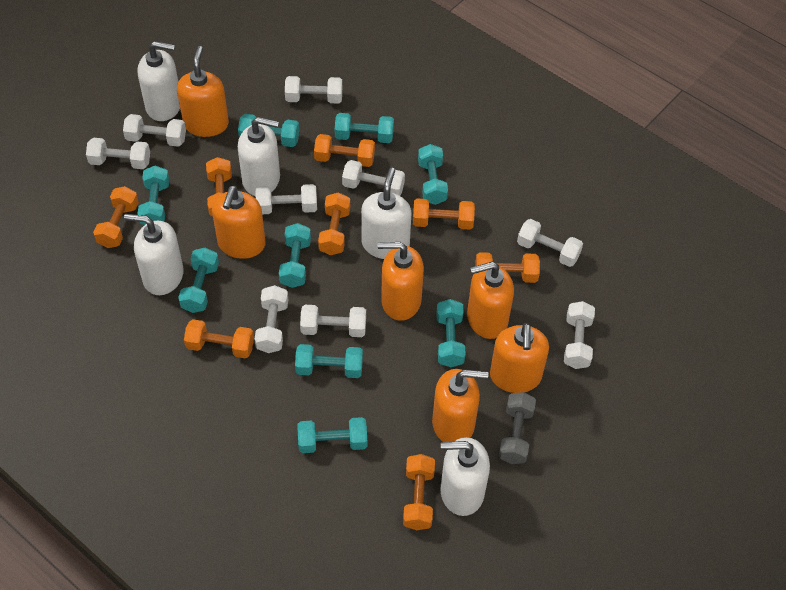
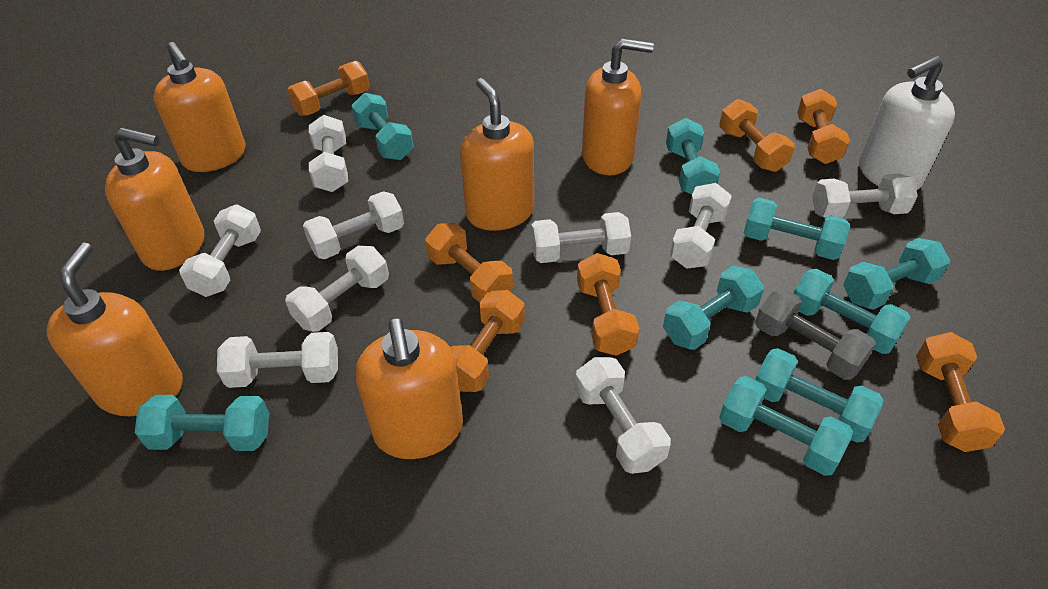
orange dumbbell: 8 -> 7
white soap dispenser: 5 -> 1

